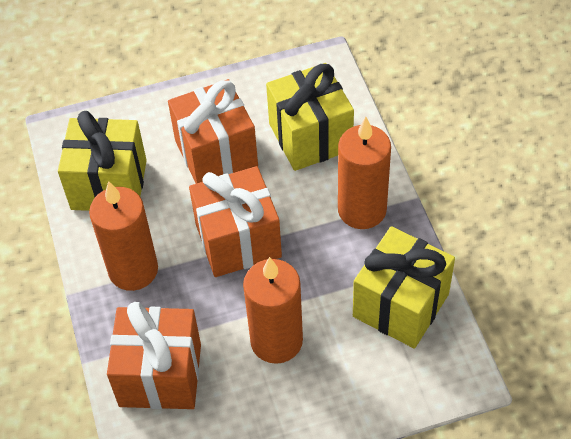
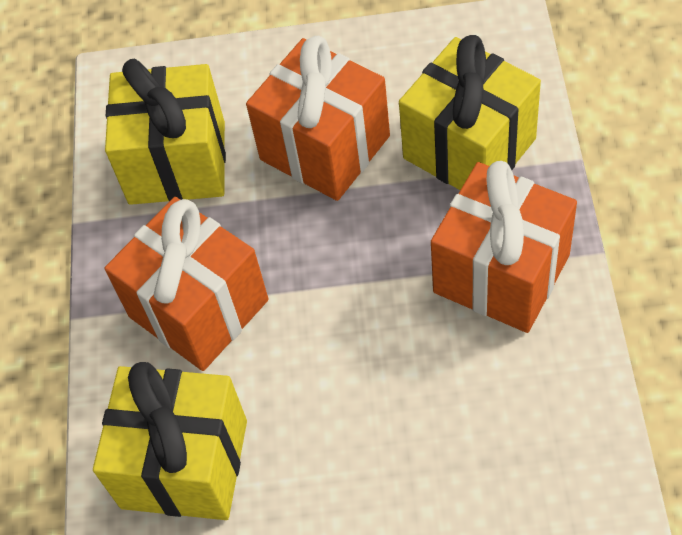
orange candle: 3 -> 0

